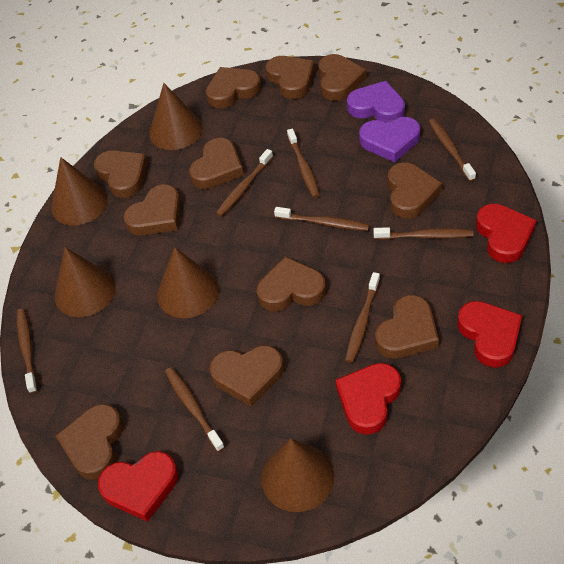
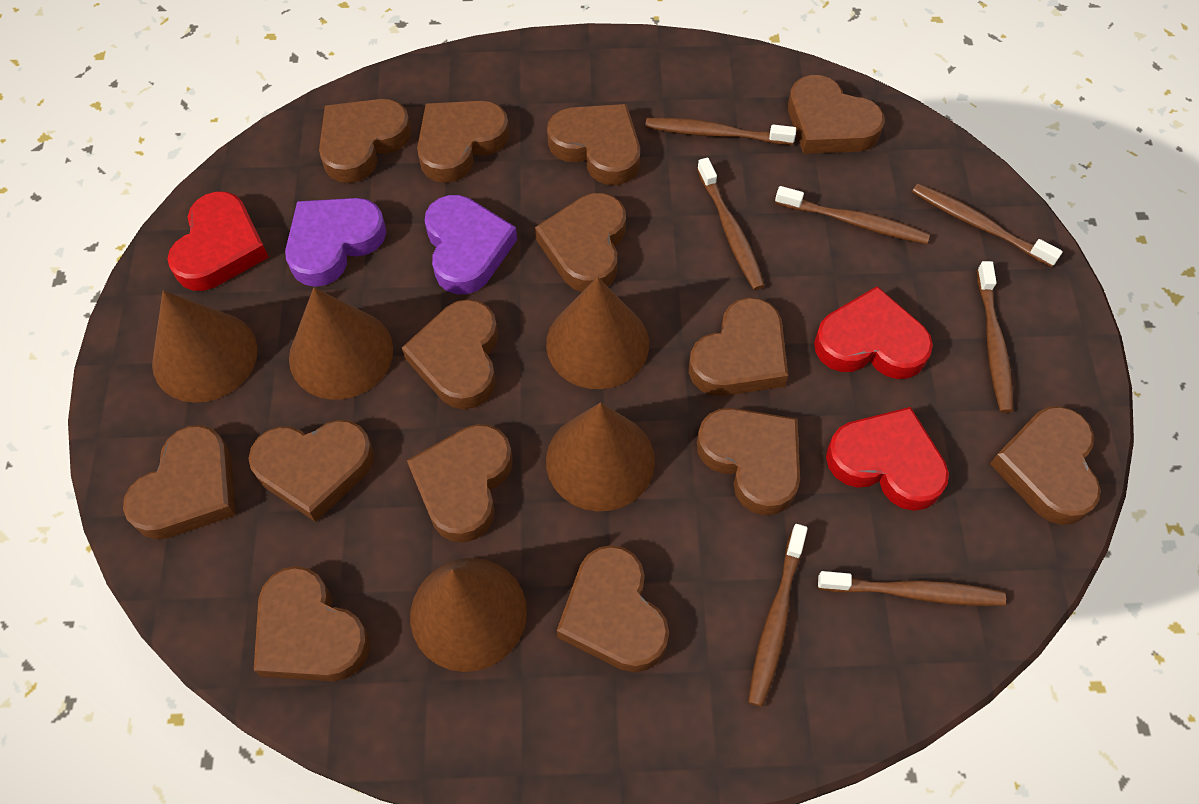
brown heart: 11 -> 14
brown toothbrush: 8 -> 7
red heart: 4 -> 3

